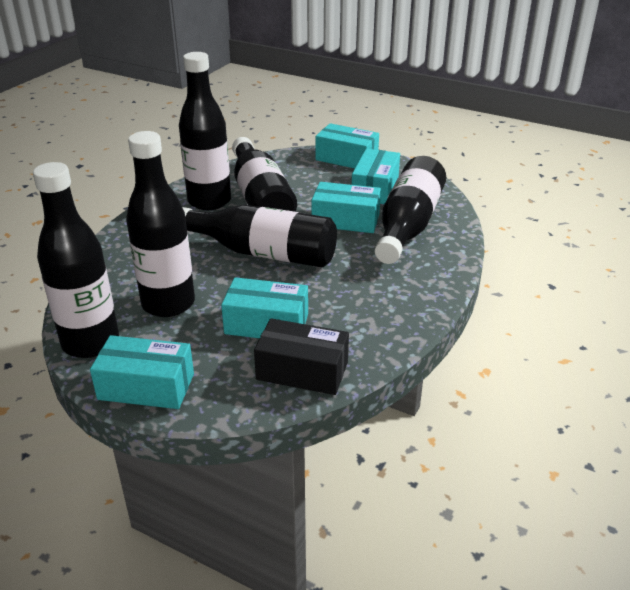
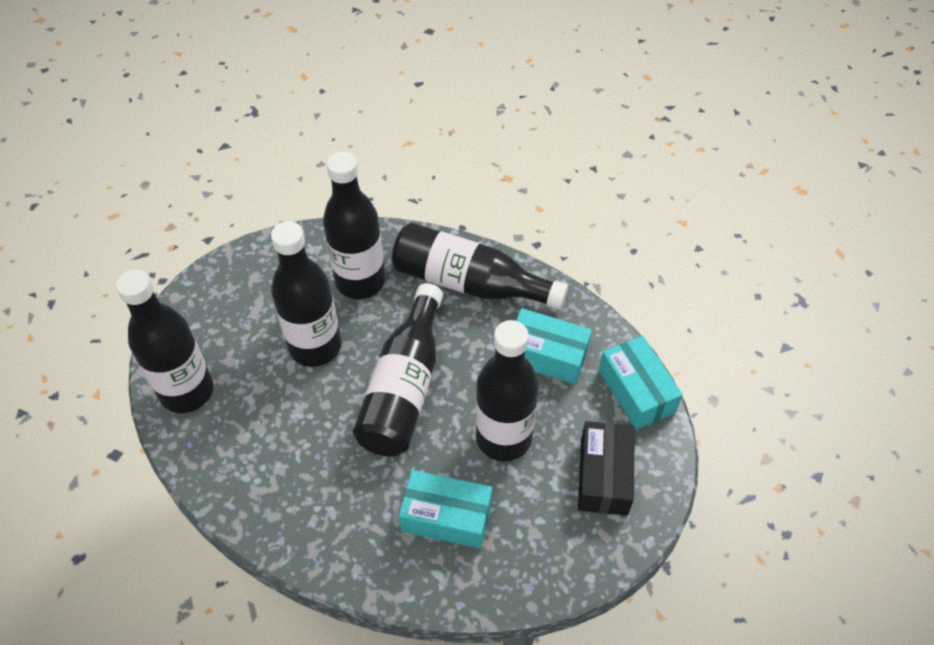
turquoise box: 5 -> 3

